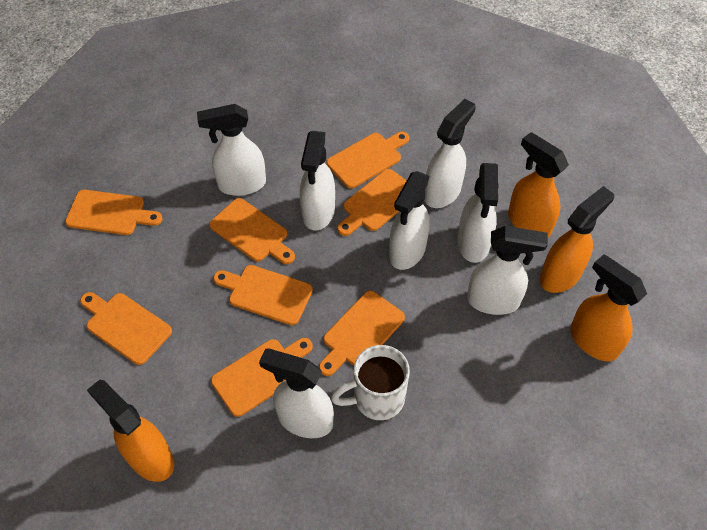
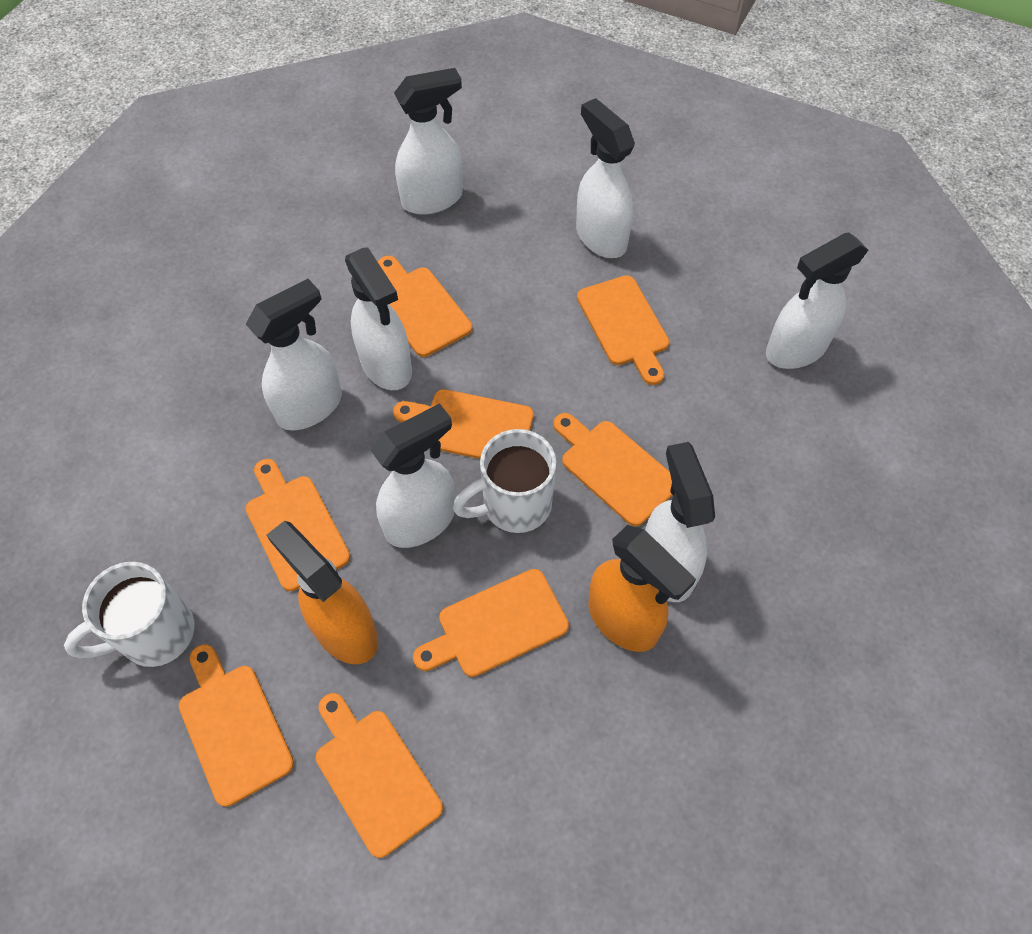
orange spray bottle: 4 -> 2
white mug: 1 -> 2

